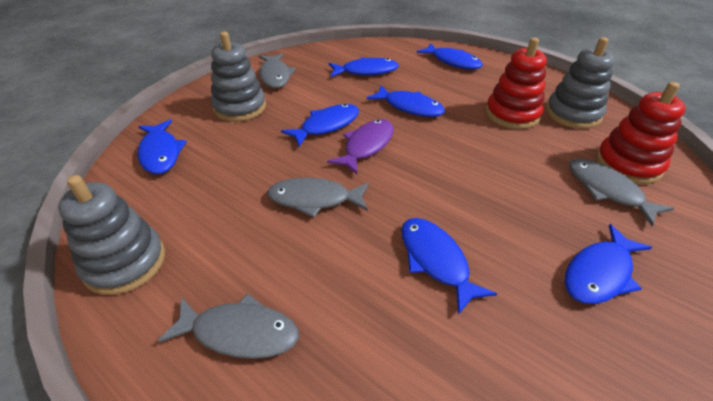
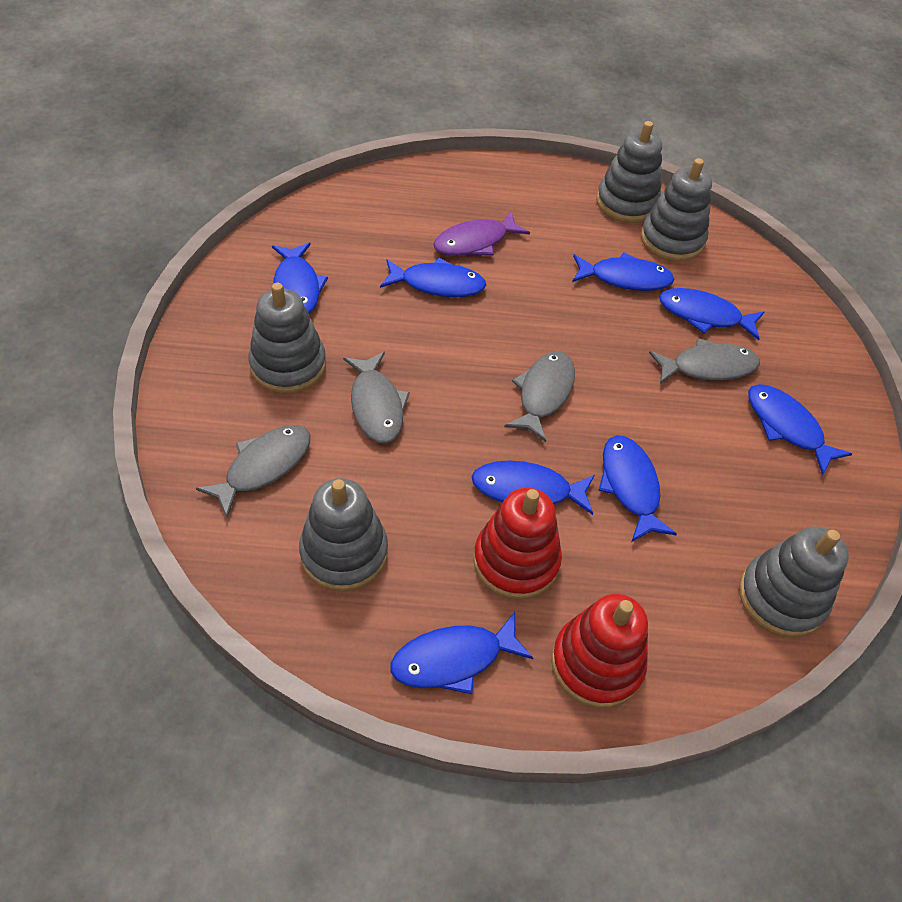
blue fish: 7 -> 8
grey stacking toy: 3 -> 5

